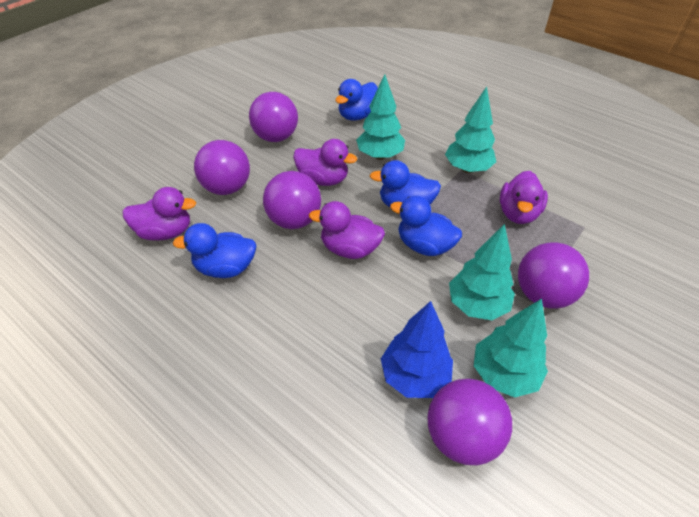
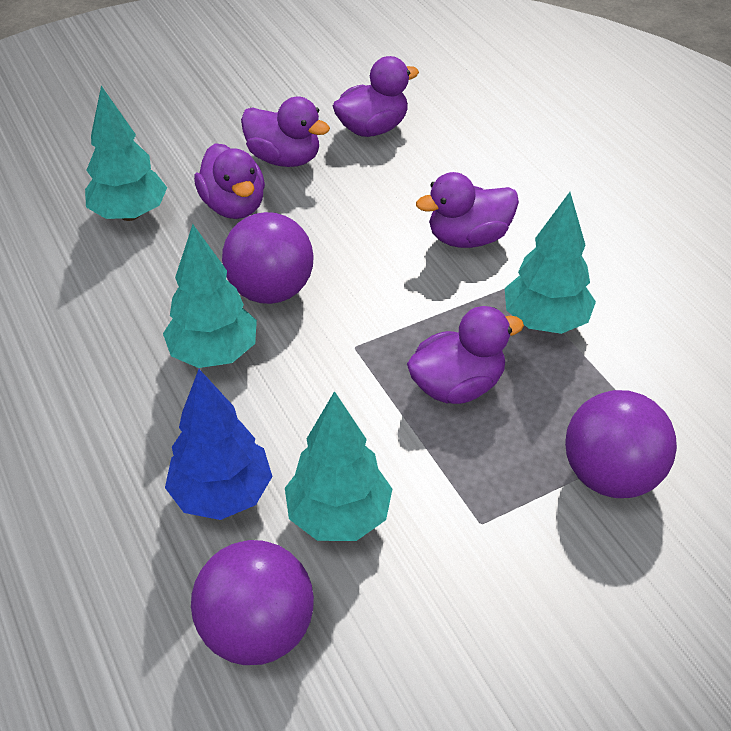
blue duck: 4 -> 0
purple ball: 5 -> 3
purple duck: 4 -> 5

